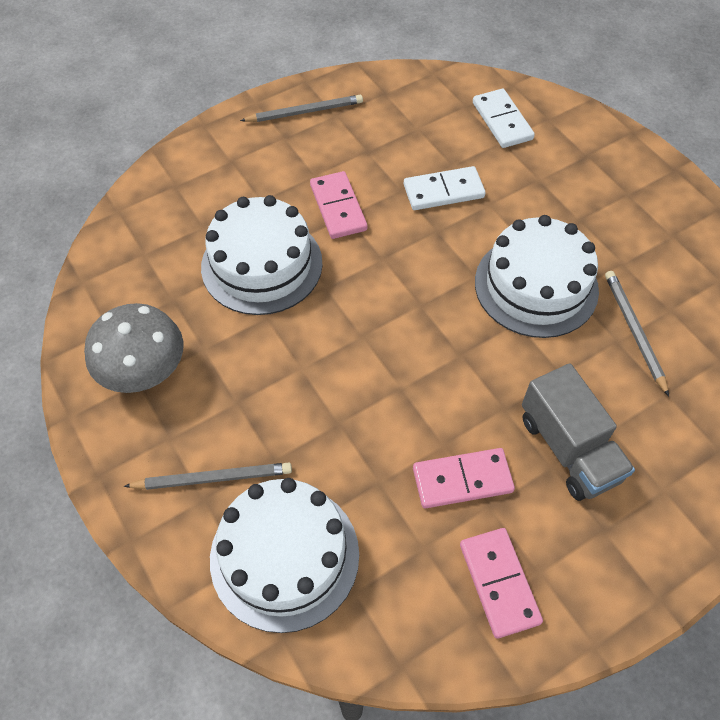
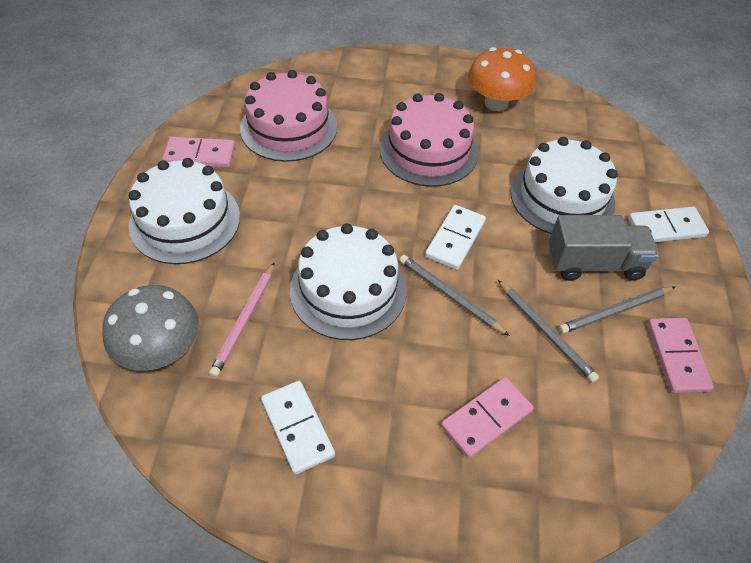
orange mushroom: 0 -> 1
pink cake: 0 -> 2
pink pencil: 0 -> 1
white domino: 2 -> 3

